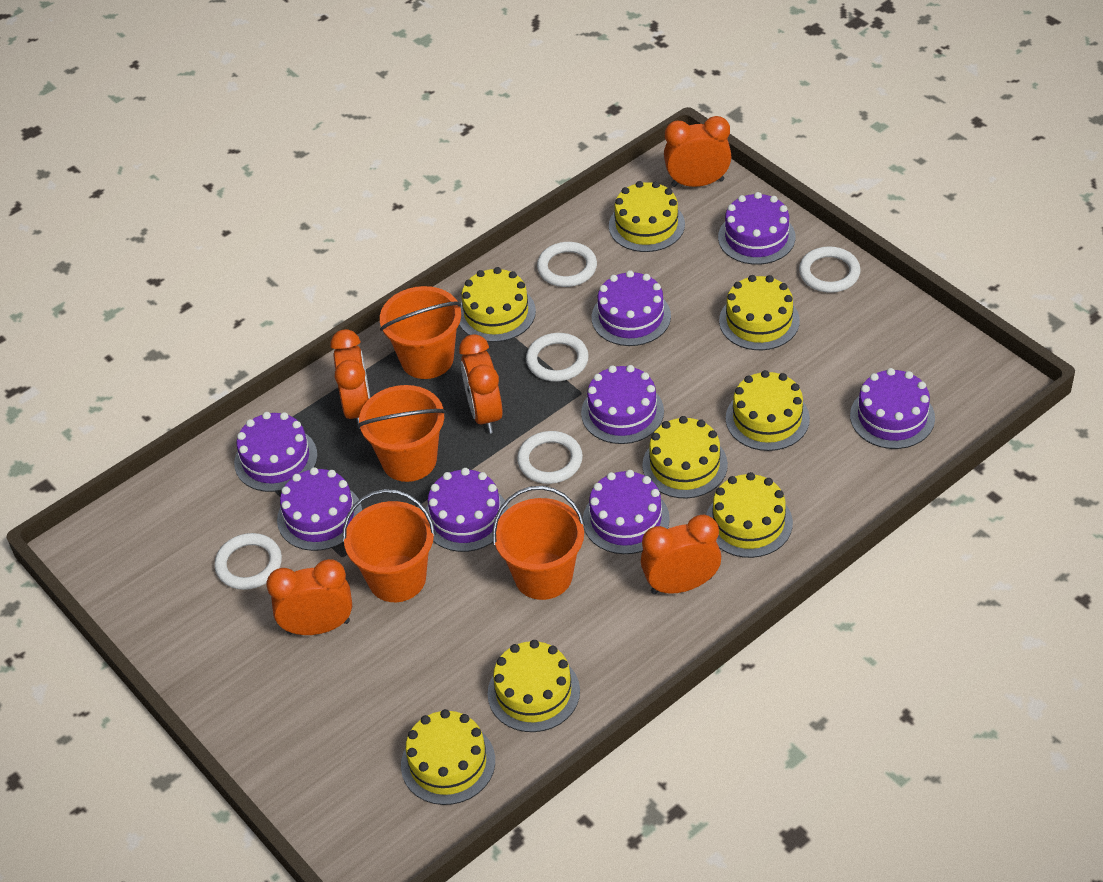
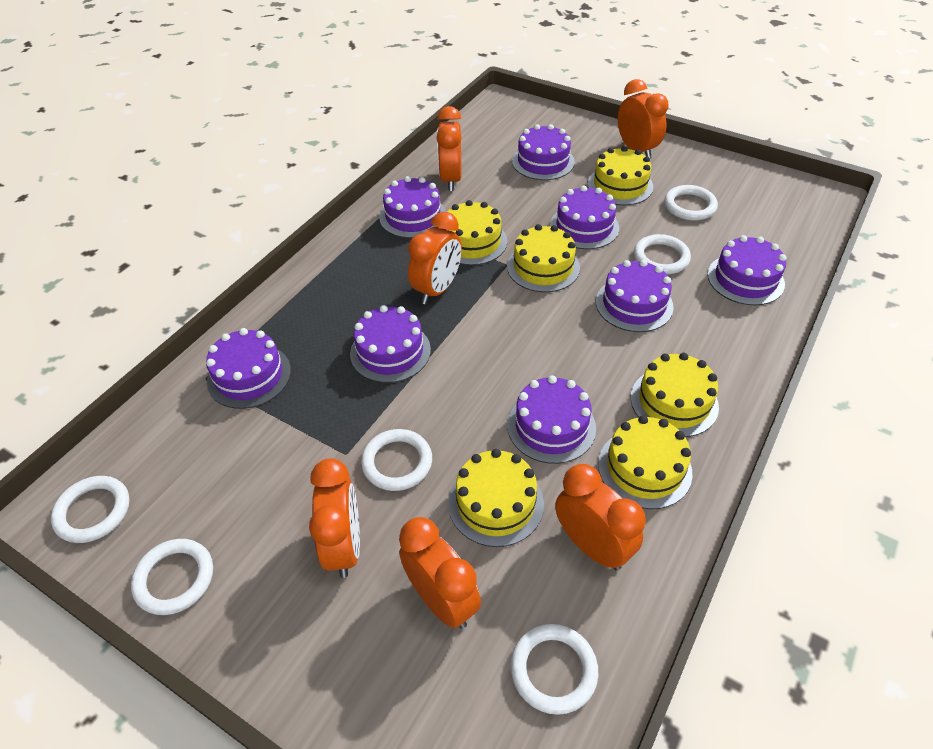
orange bucket: 4 -> 0
orange clock: 5 -> 6
white ring: 5 -> 6
yellow cake: 8 -> 6

